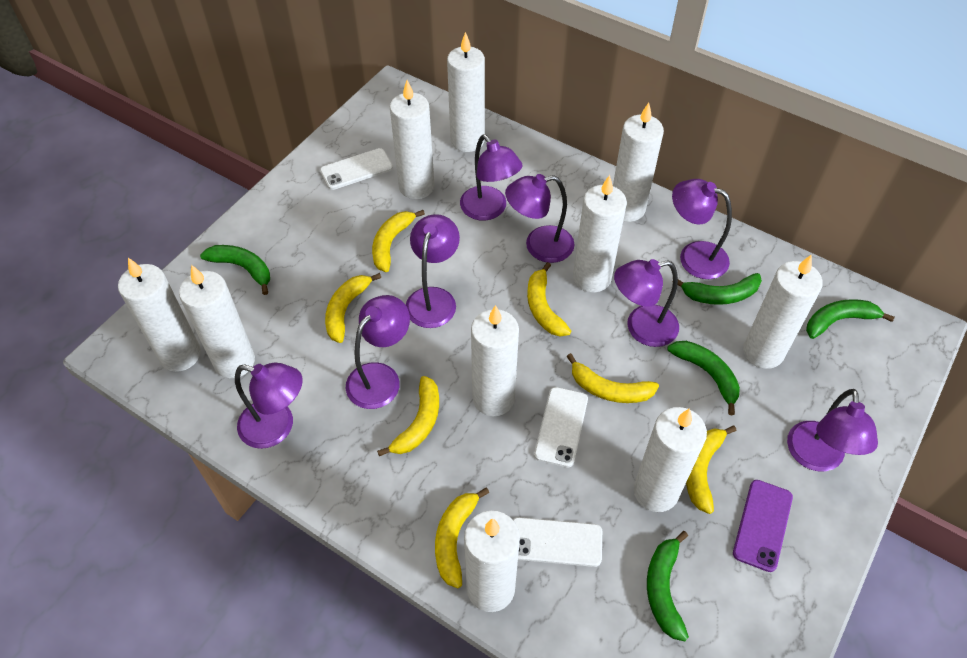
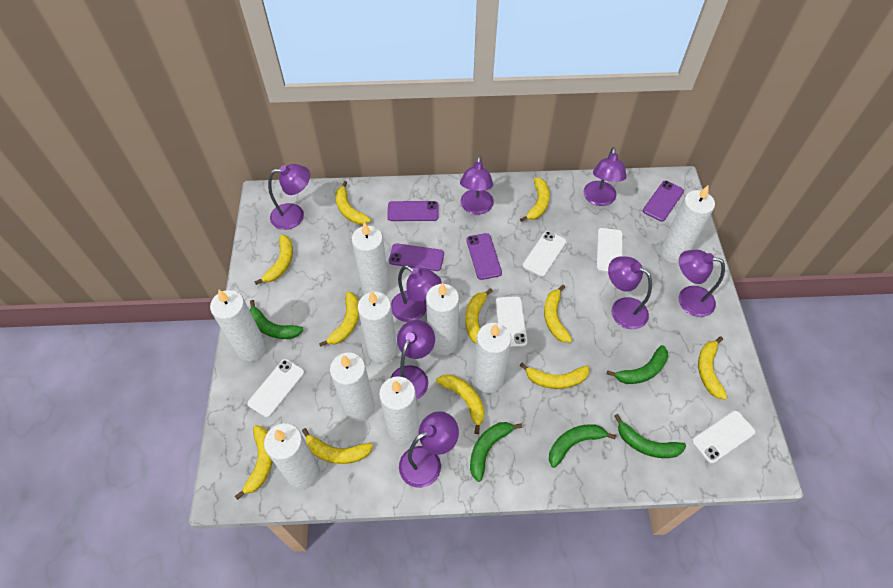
purple phone: 1 -> 4
white candle: 10 -> 9
white phone: 3 -> 5
yellow banana: 7 -> 11

